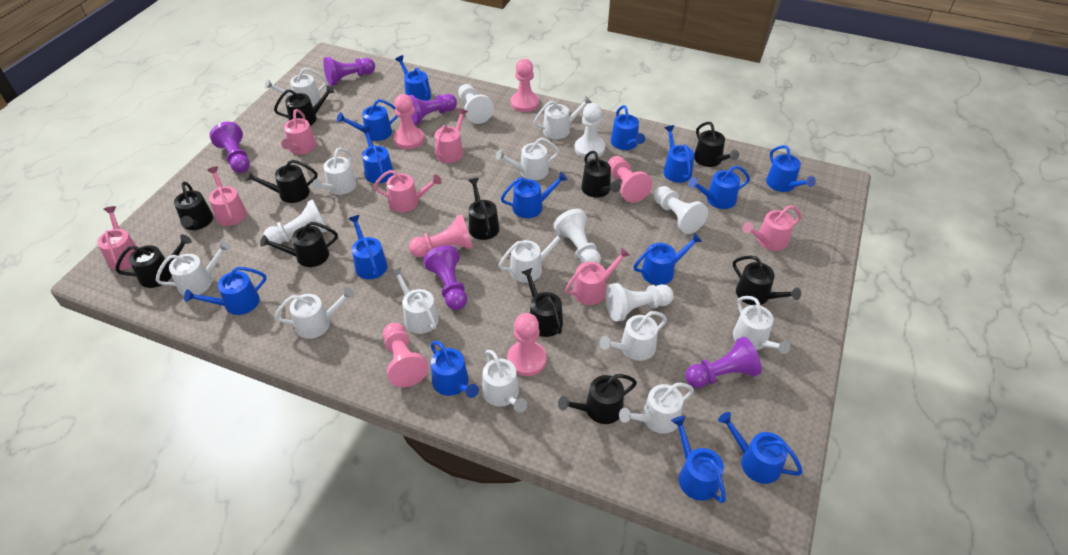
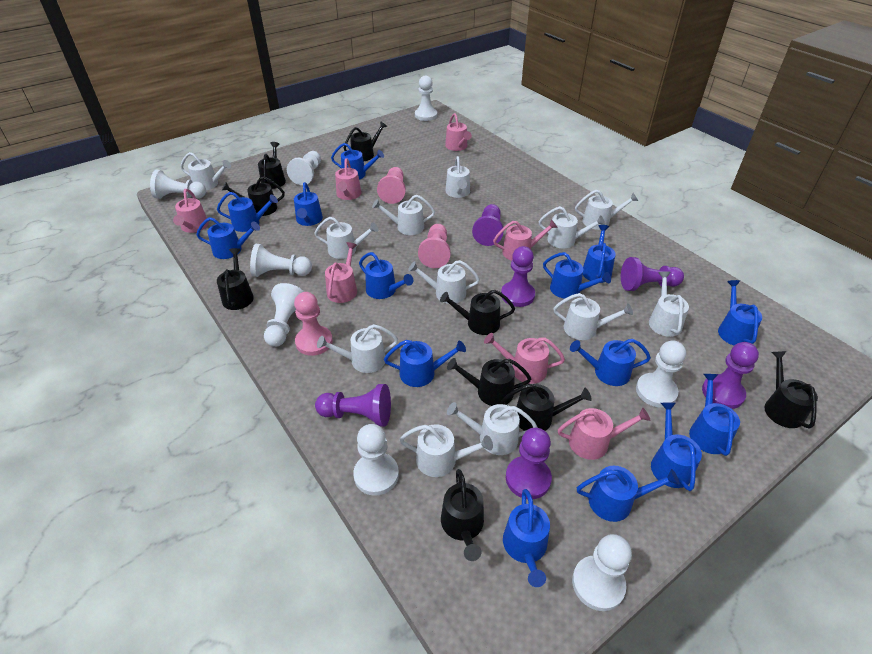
black watering can: 11 -> 9
pink pawn: 6 -> 3
purple pawn: 5 -> 6
white pawn: 6 -> 8

